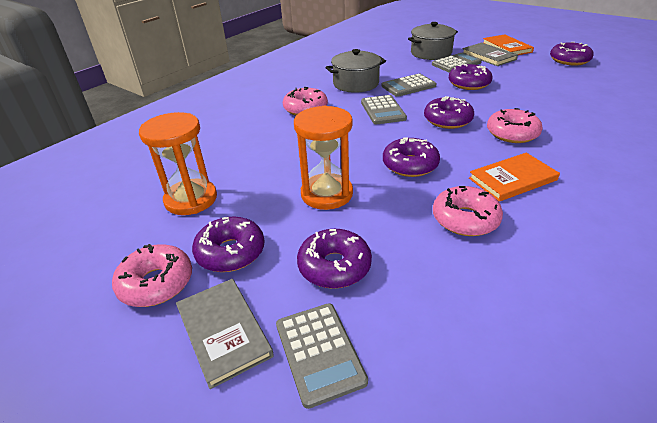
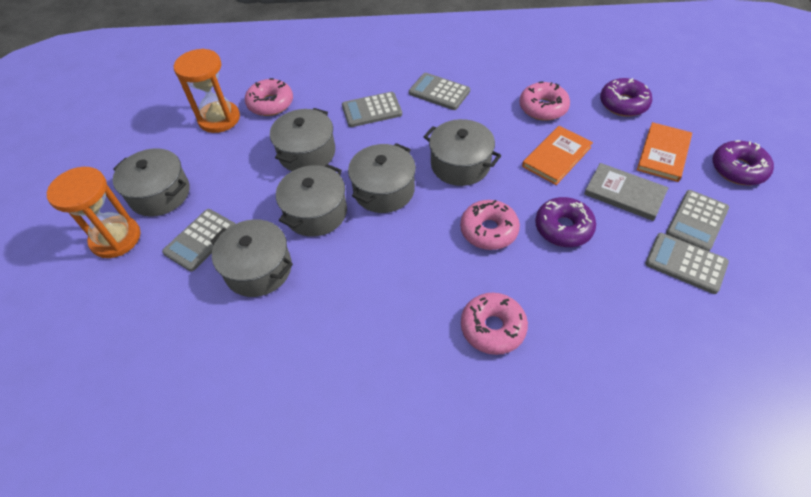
grey book: 2 -> 1
grey calculator: 4 -> 5
grey pot: 2 -> 6
purple donut: 6 -> 3

